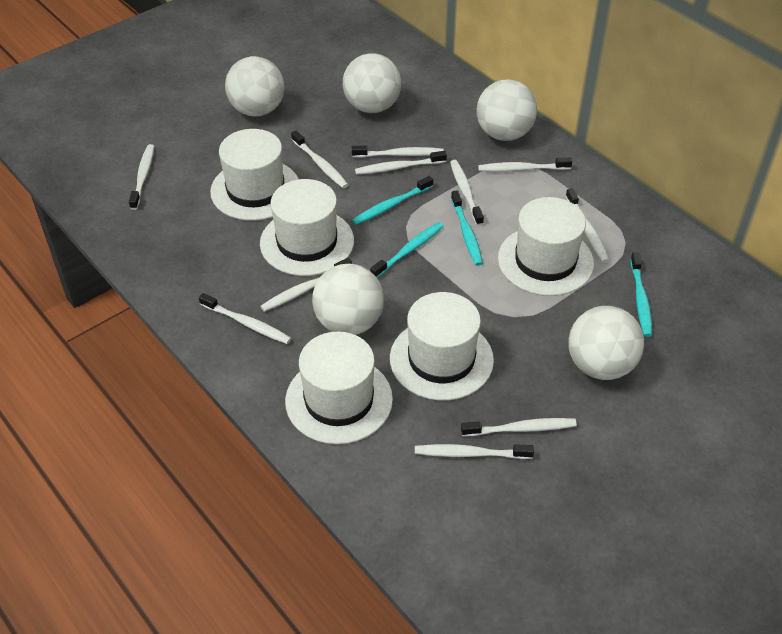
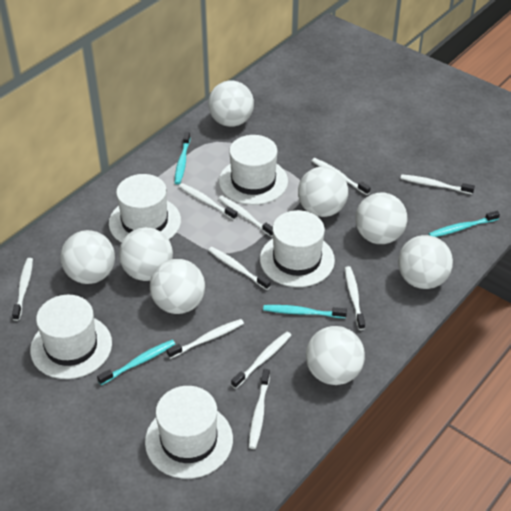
white ball: 5 -> 8
white toothbrush: 11 -> 10

